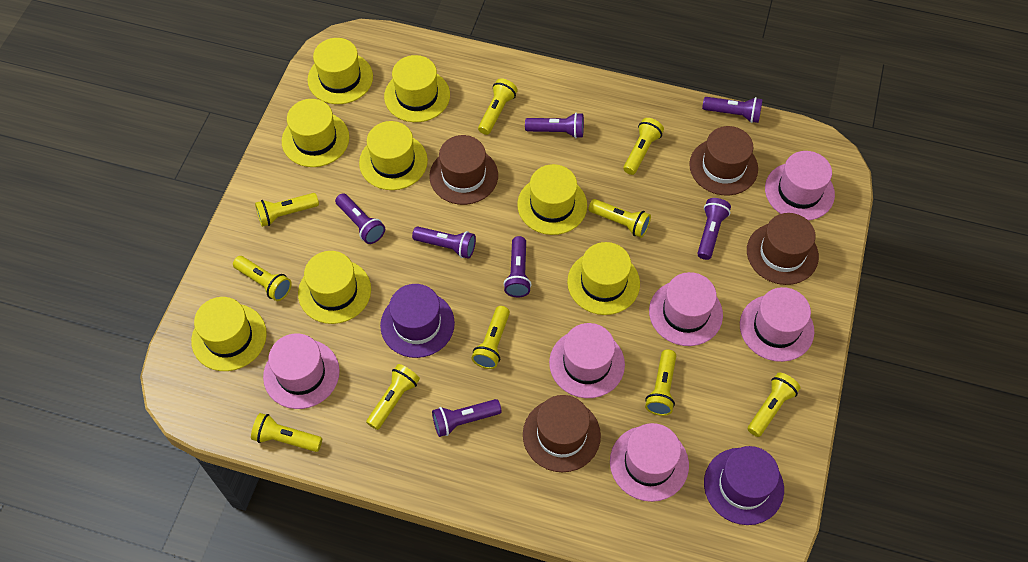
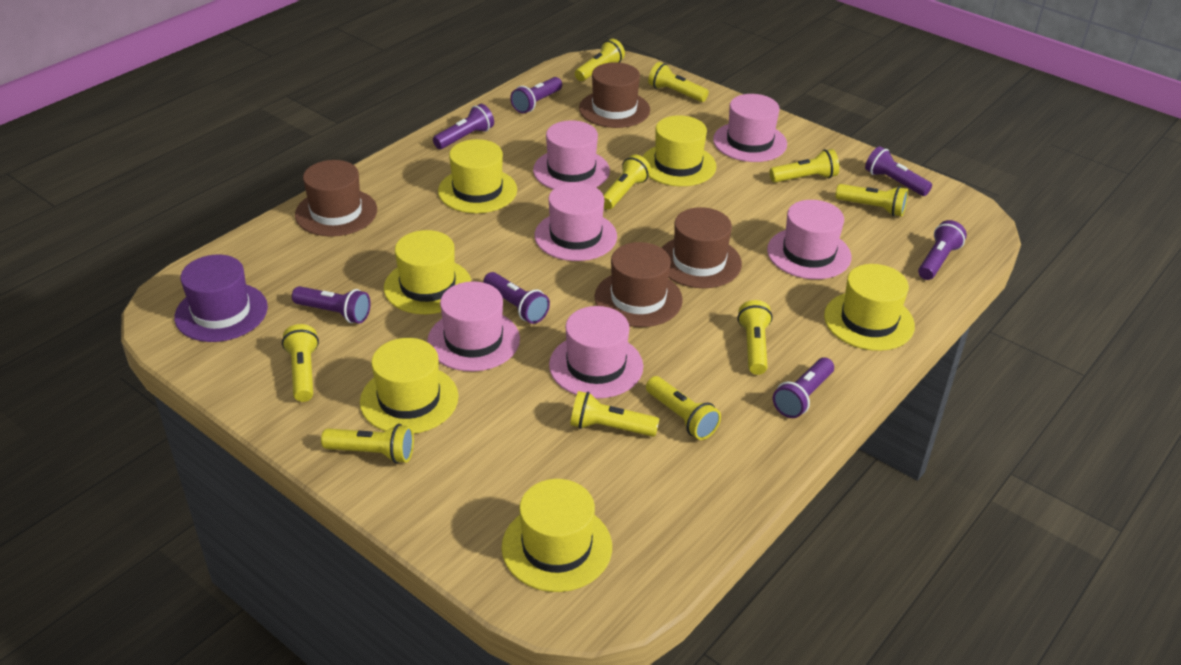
purple hat: 2 -> 1
yellow hat: 8 -> 6

